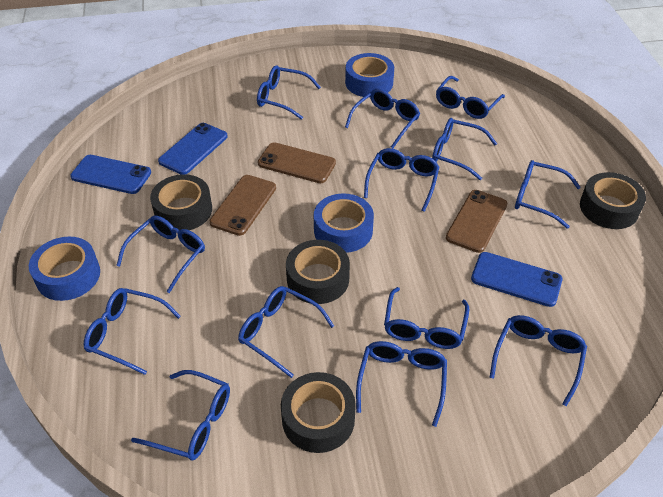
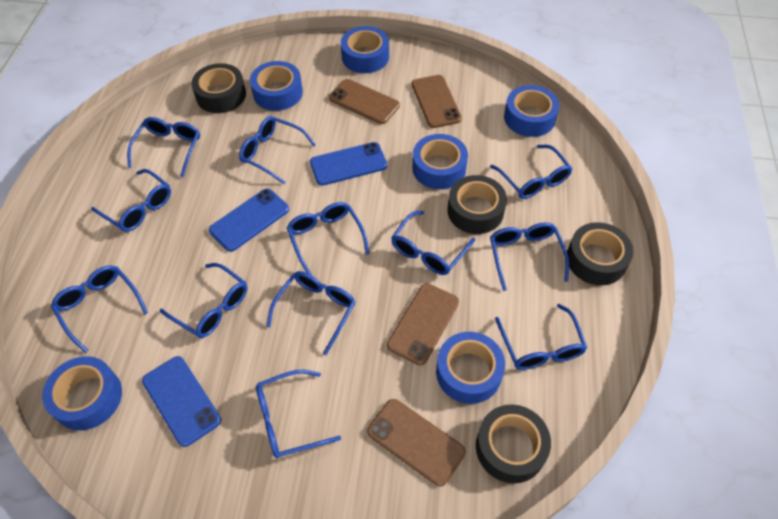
blue glasses: 13 -> 12
blue tape: 3 -> 6
brown phone: 3 -> 4

